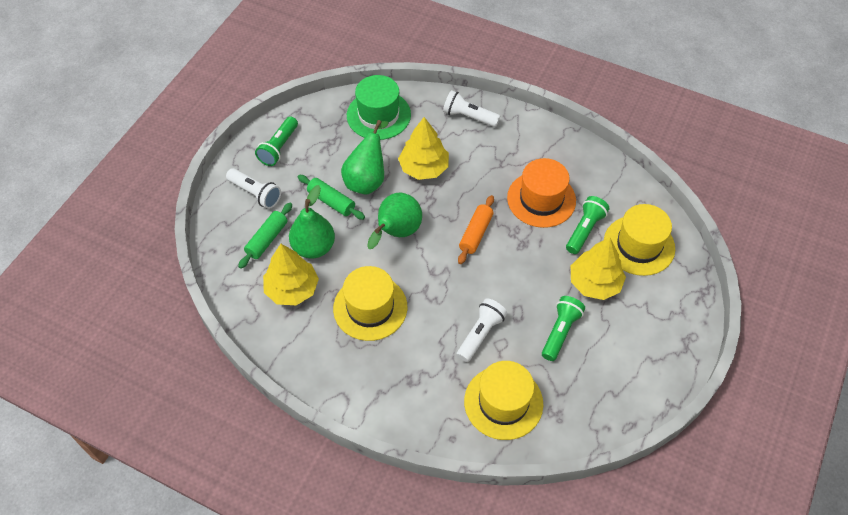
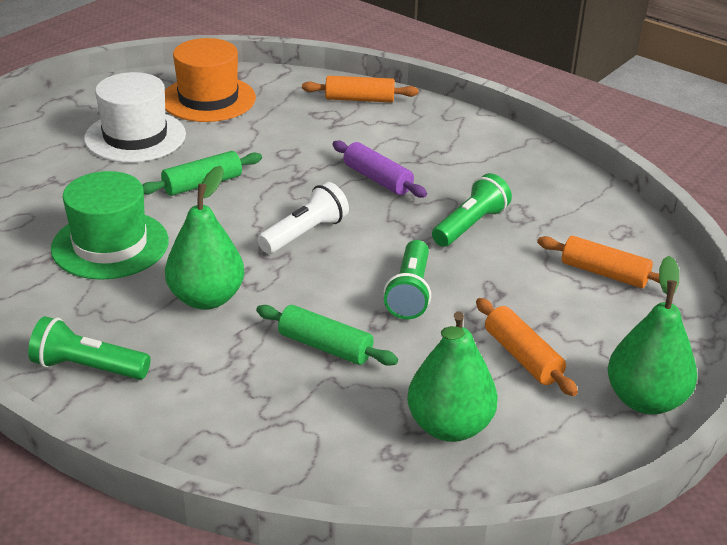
orange rolling pin: 1 -> 3
purple rolling pin: 0 -> 1
white flashlight: 3 -> 1
white hat: 0 -> 1
yellow hat: 3 -> 0
yellow tree: 3 -> 0

